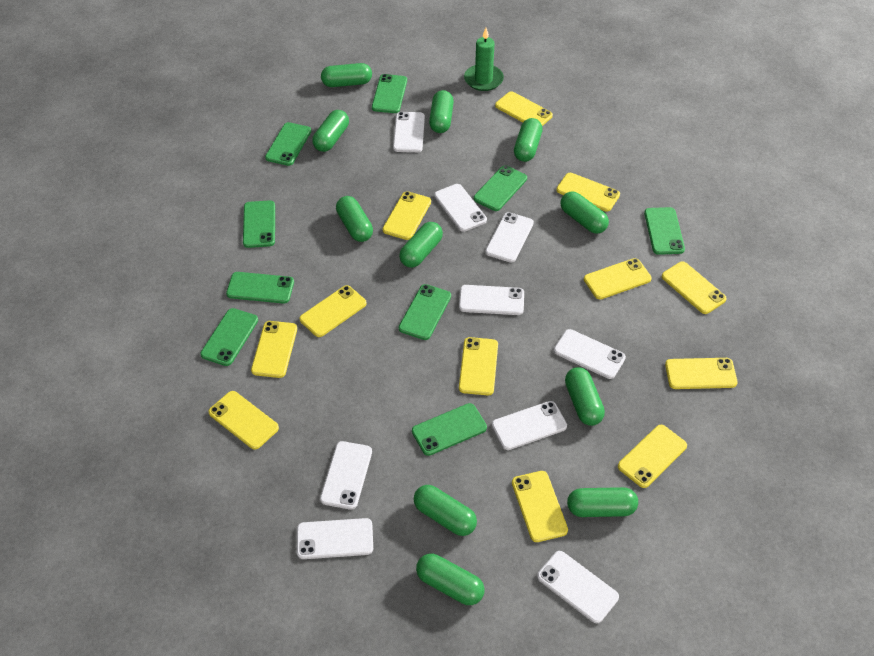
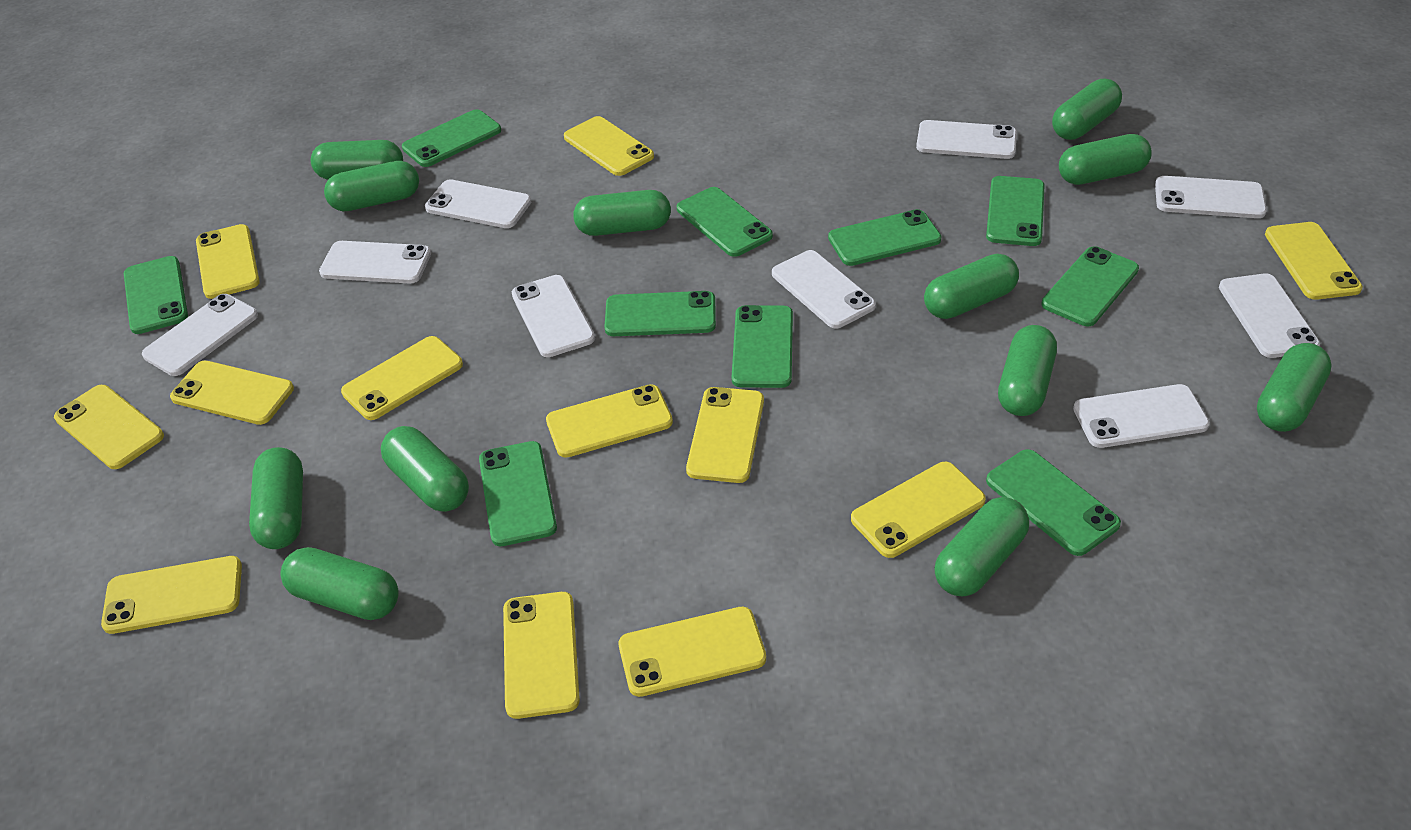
green candle: 1 -> 0
green capsule: 11 -> 12
green phone: 9 -> 10

